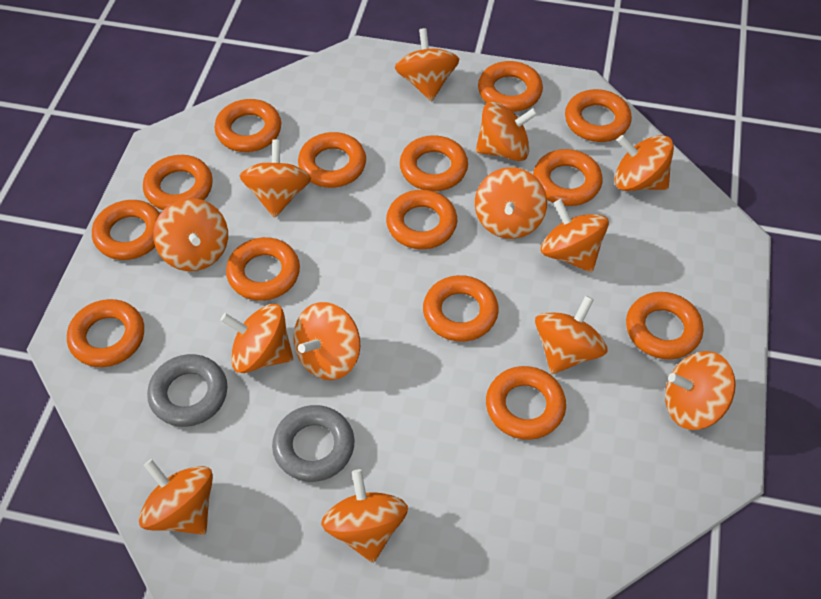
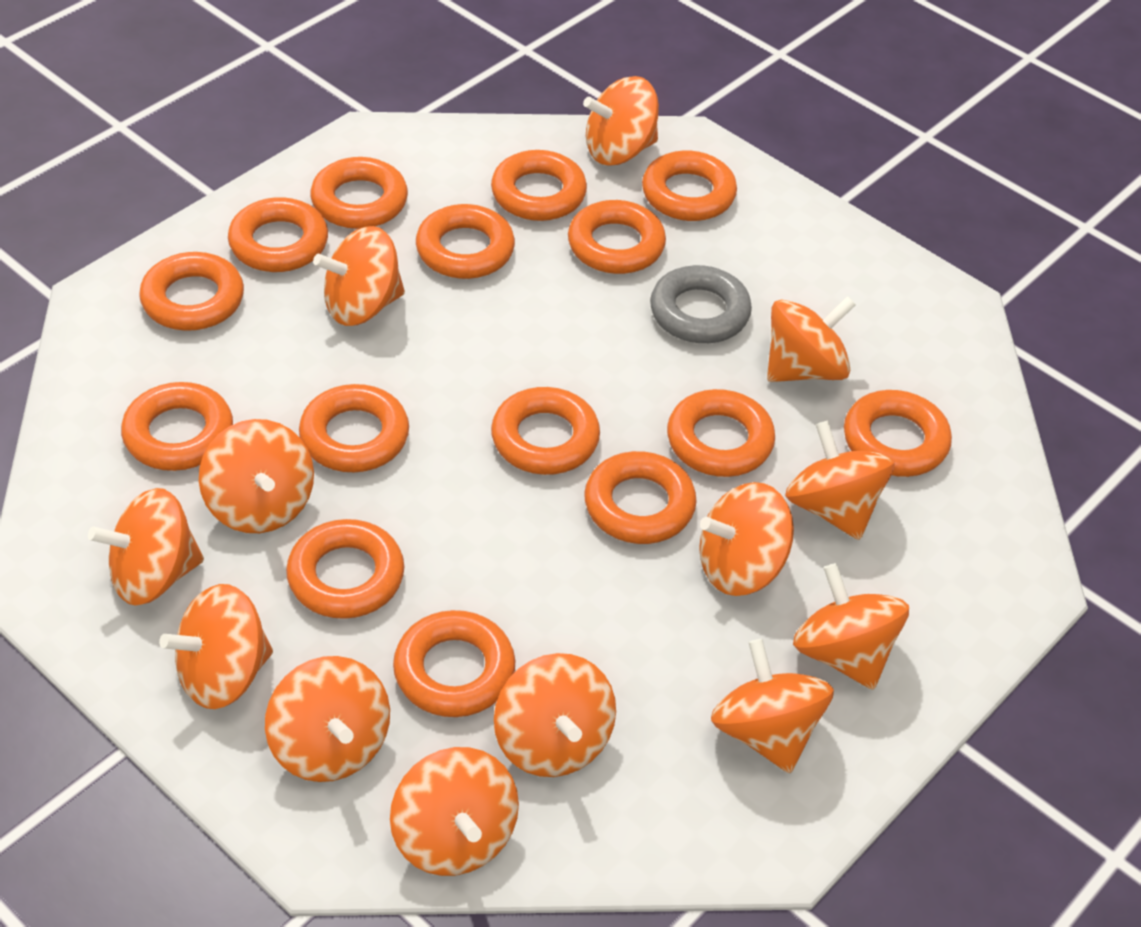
grey ring: 2 -> 1
orange ring: 14 -> 15

